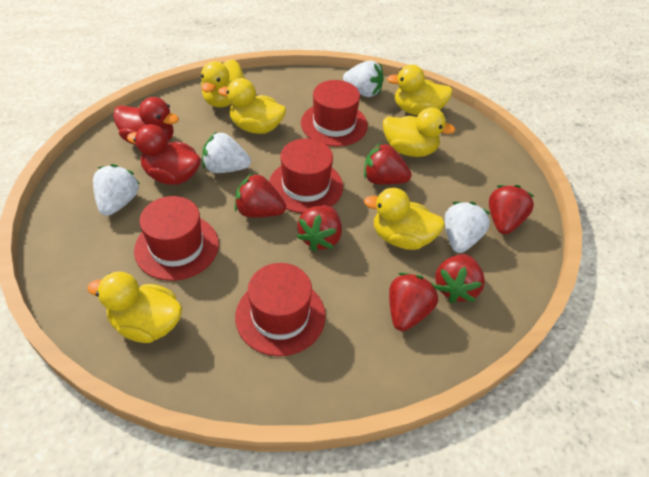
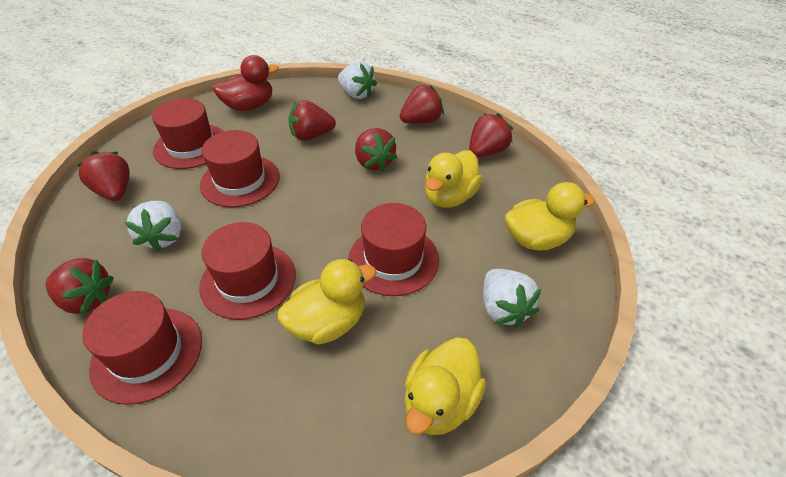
red duck: 2 -> 1
red hat: 4 -> 5
white strawberry: 4 -> 3
yellow duck: 6 -> 4

